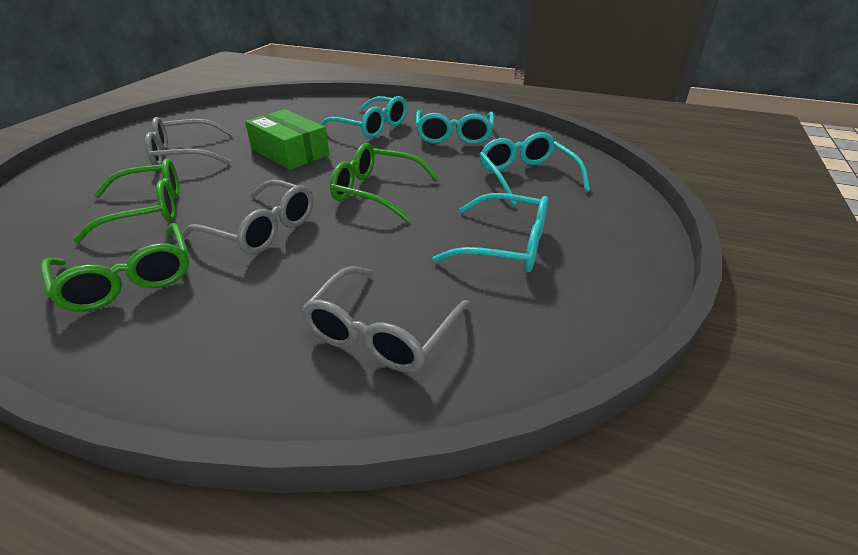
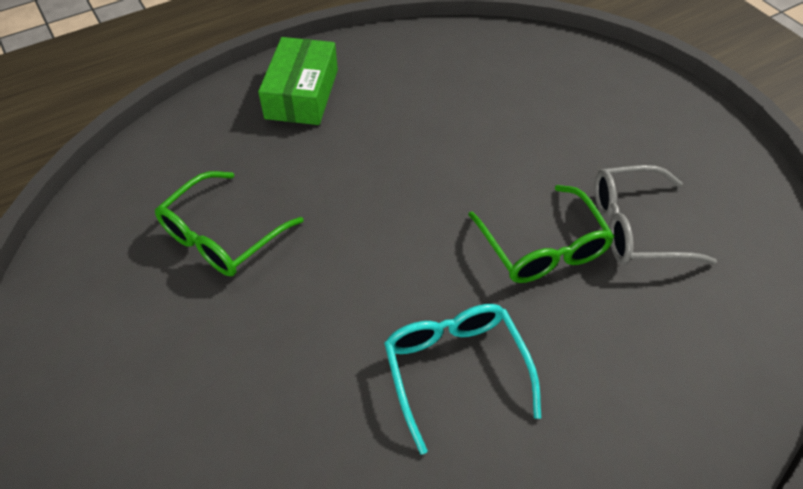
green glasses: 3 -> 2
grey glasses: 3 -> 1
turquoise glasses: 4 -> 1

